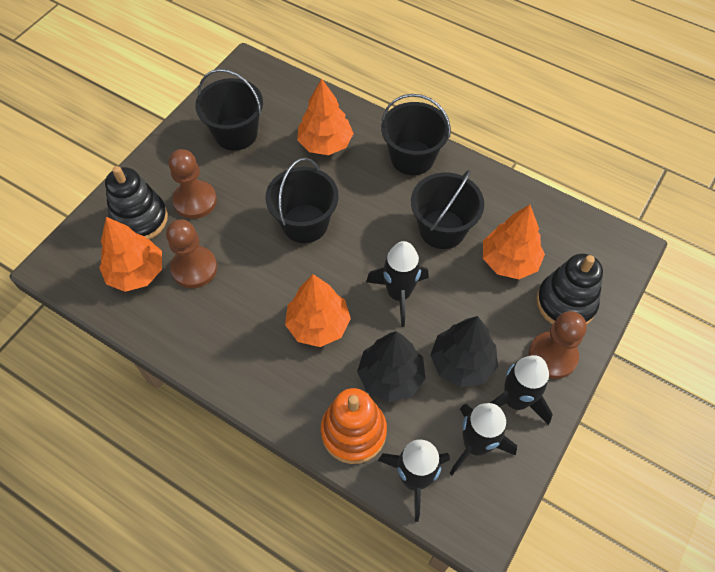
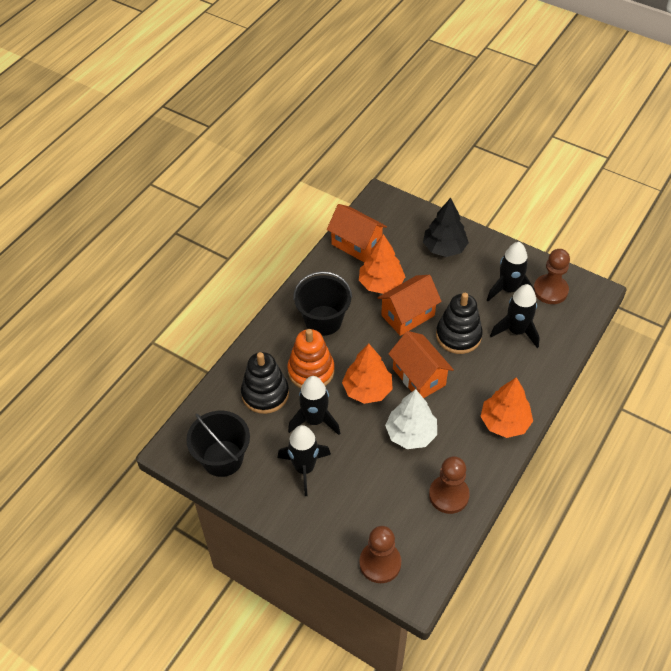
black bucket: 4 -> 2
black tree: 2 -> 1
orange house: 0 -> 3
orange tree: 4 -> 3
white tree: 0 -> 1

